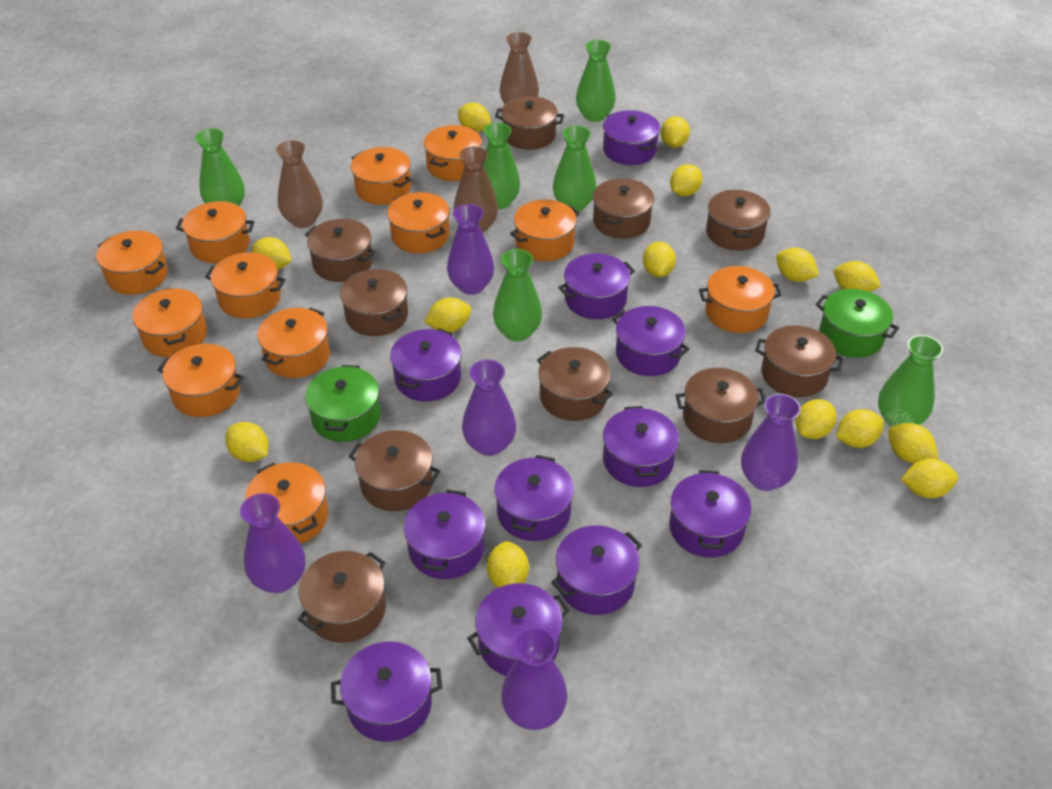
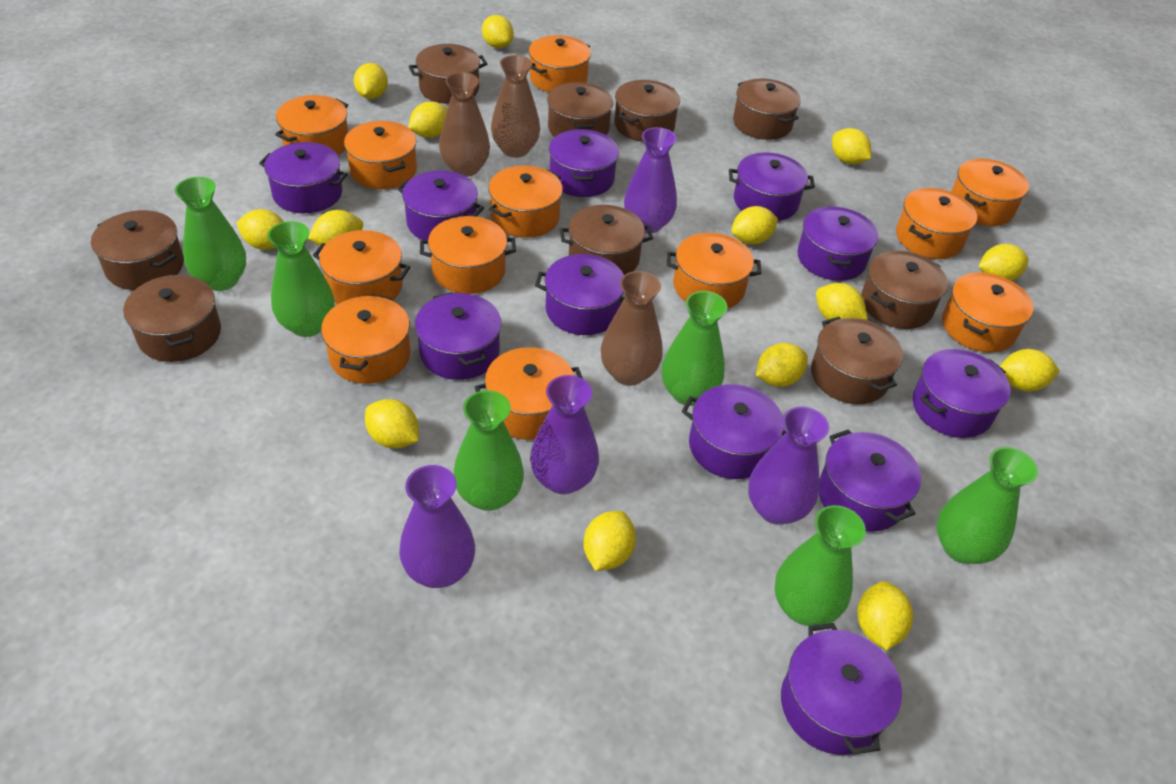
brown pot: 10 -> 9
green pot: 2 -> 0
purple vase: 5 -> 4

